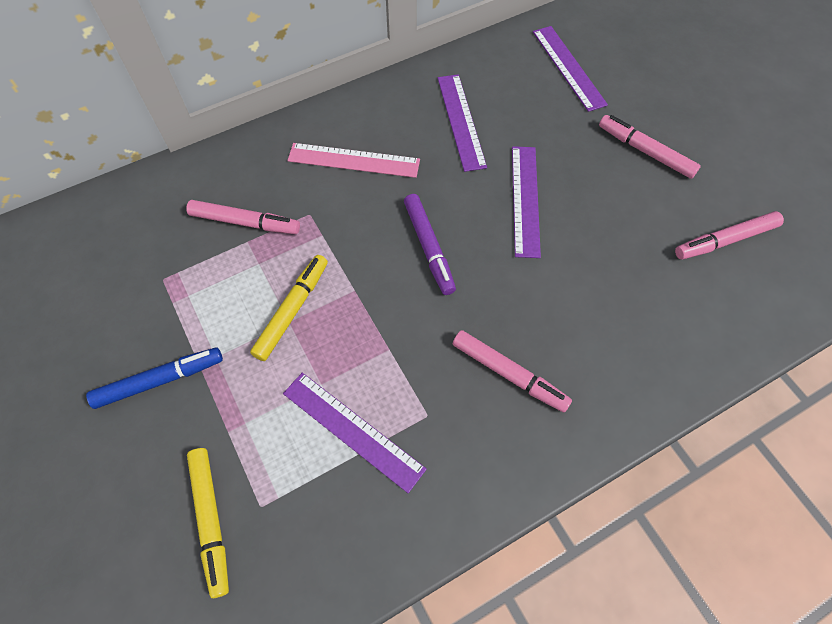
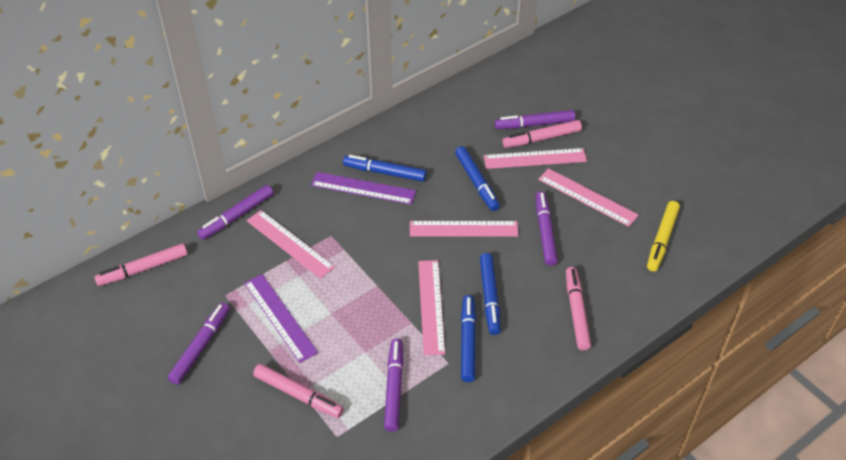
blue marker: 1 -> 4
pink ruler: 1 -> 5
purple marker: 1 -> 5
purple ruler: 4 -> 2
yellow marker: 2 -> 1

